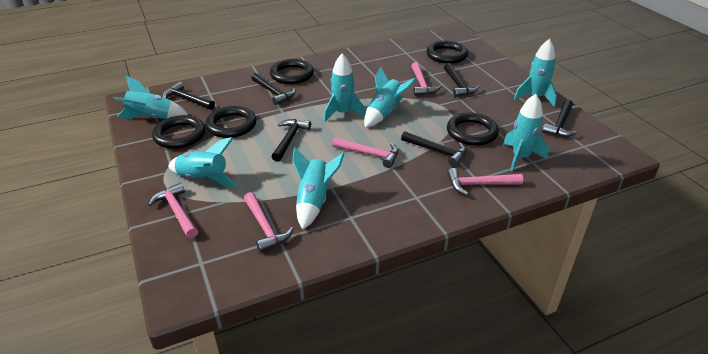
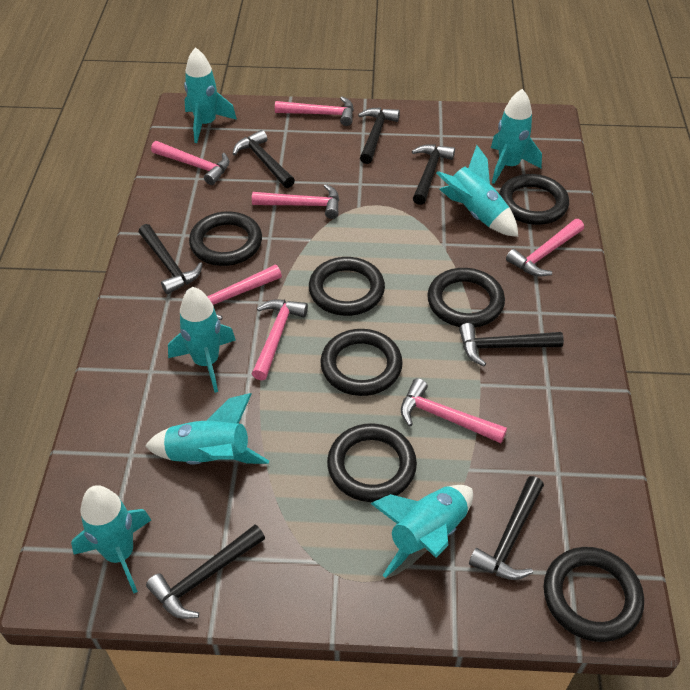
black hammer: 6 -> 7
black ring: 5 -> 7
pink hammer: 5 -> 7

